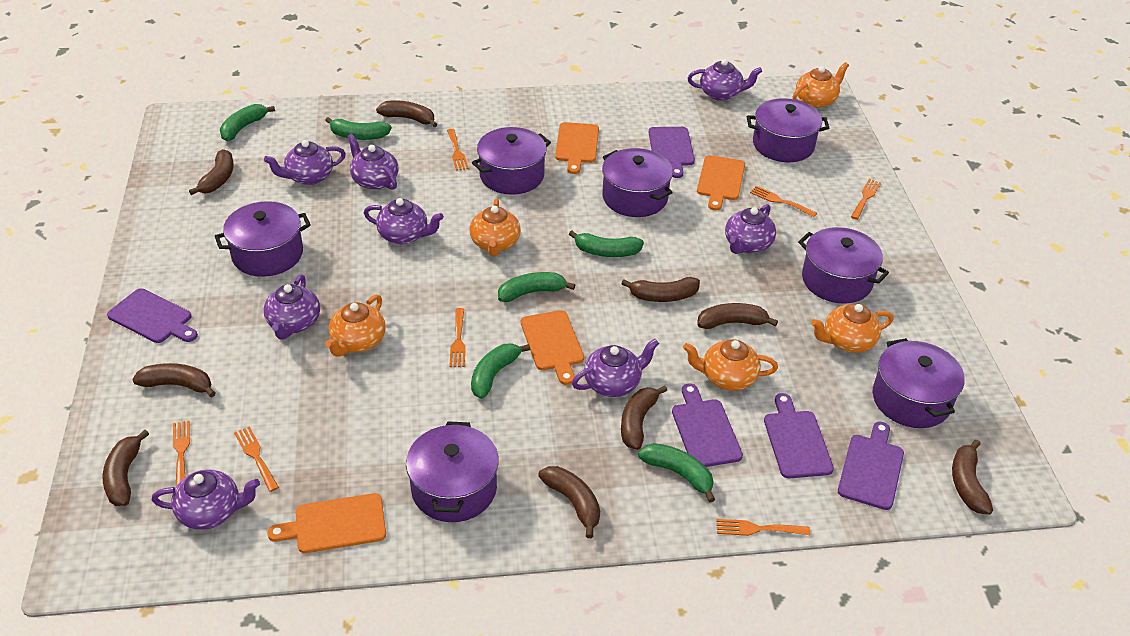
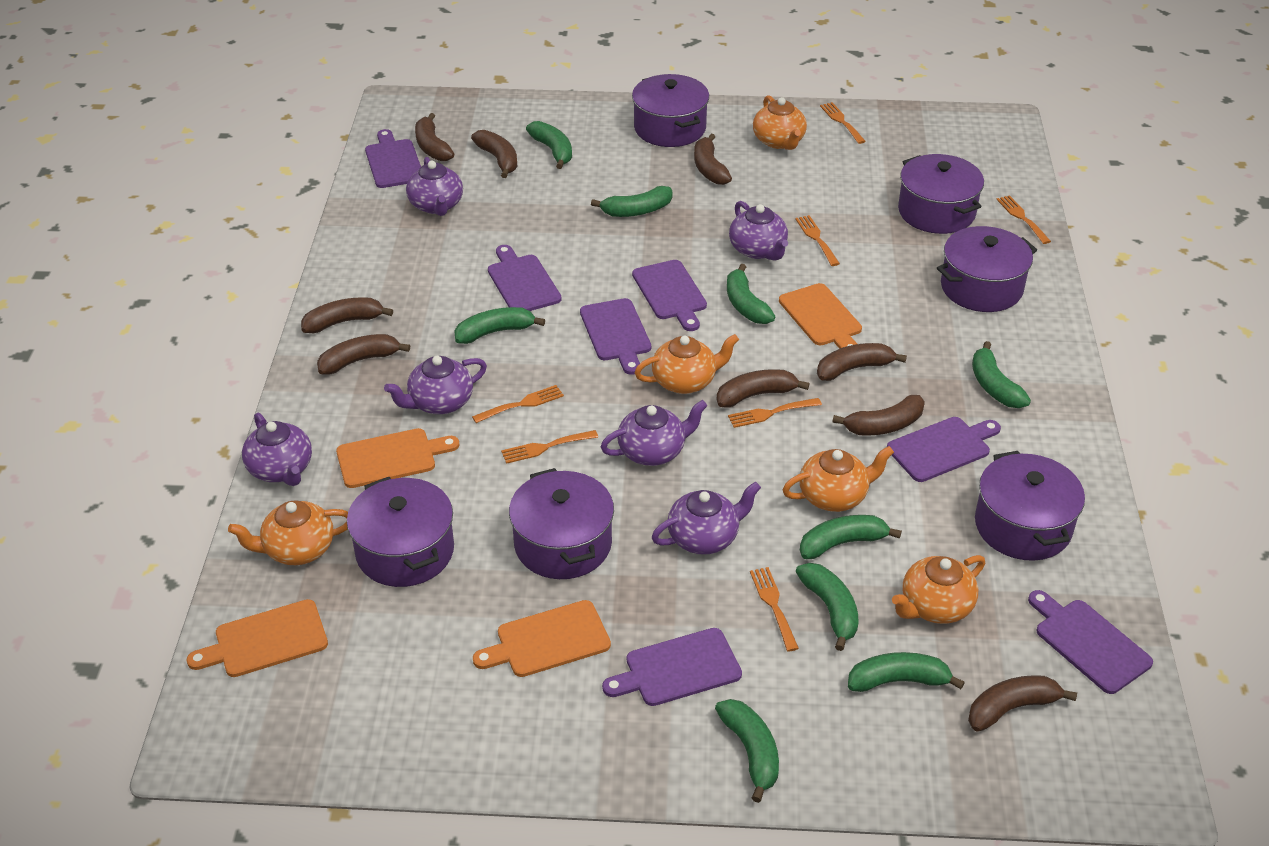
green banana: 6 -> 9
purple cutting board: 5 -> 7
purple pot: 7 -> 6
purple teapot: 8 -> 6

